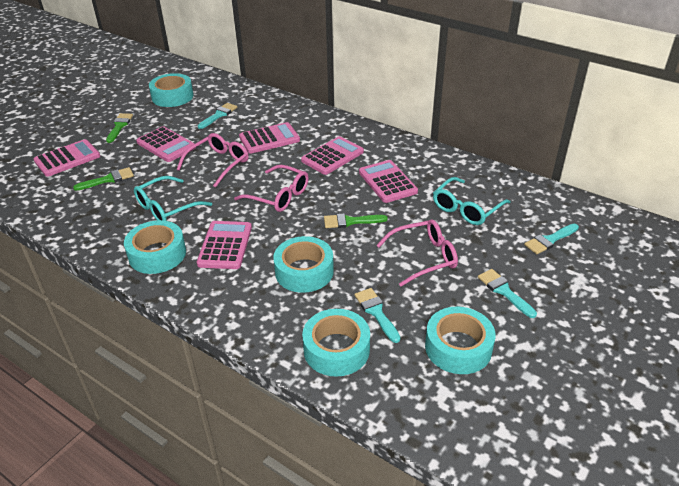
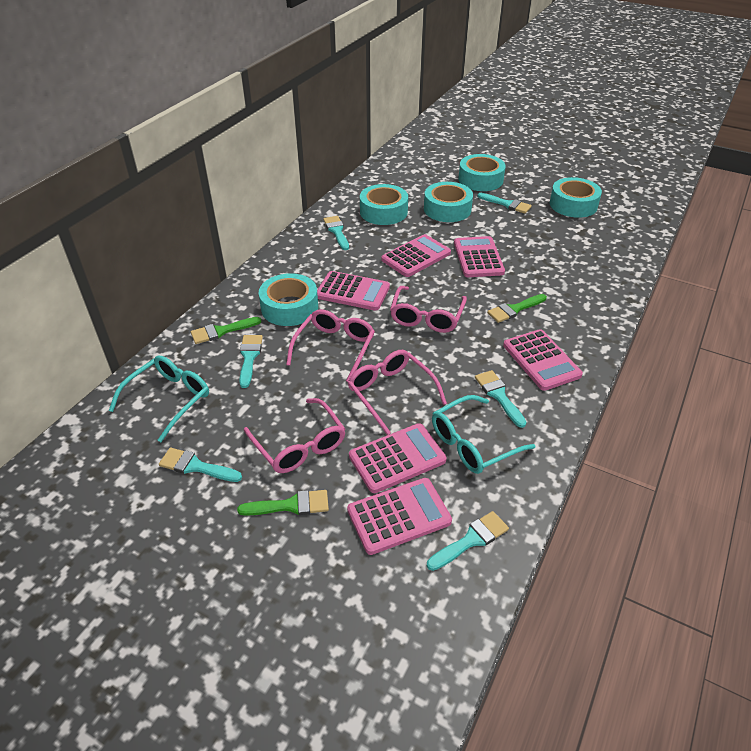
pink glasses: 3 -> 4
turquoise brush: 4 -> 6

